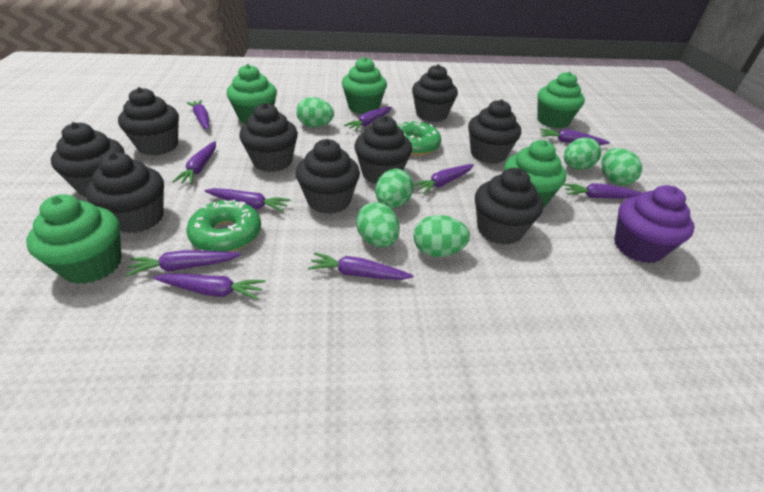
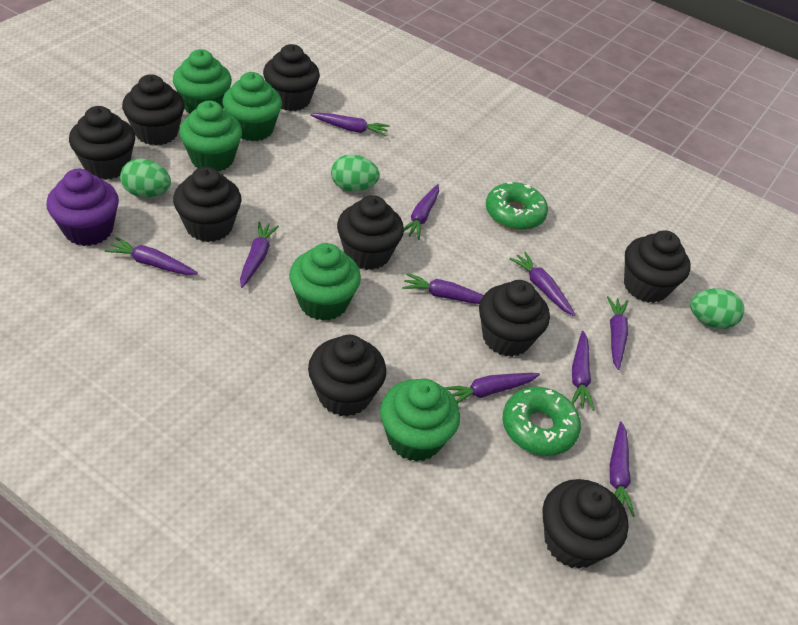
green egg: 6 -> 3

